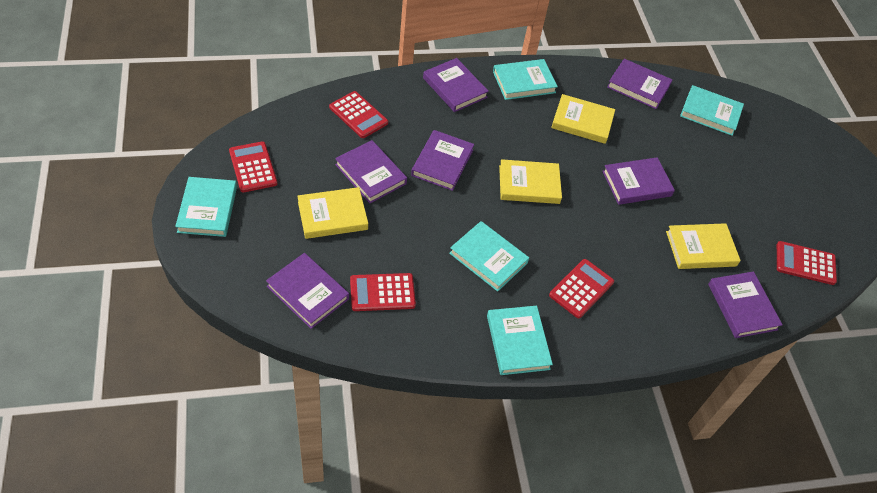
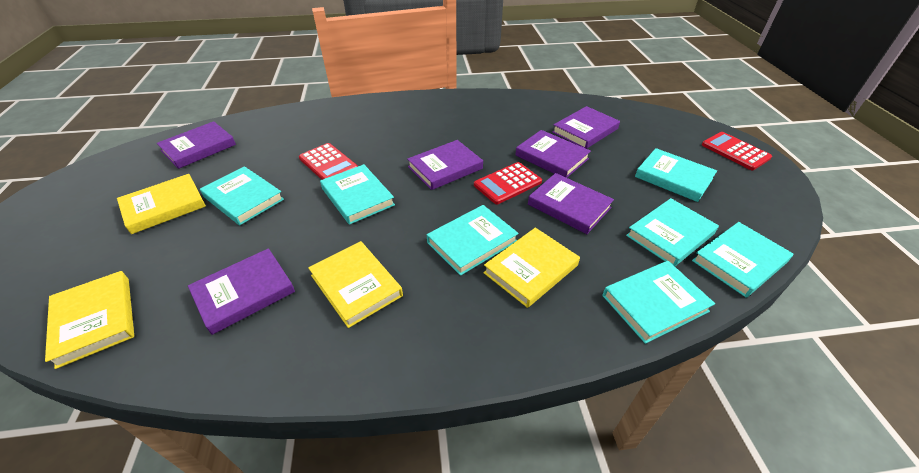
purple book: 7 -> 6
red calculator: 5 -> 3
turquoise book: 5 -> 7

